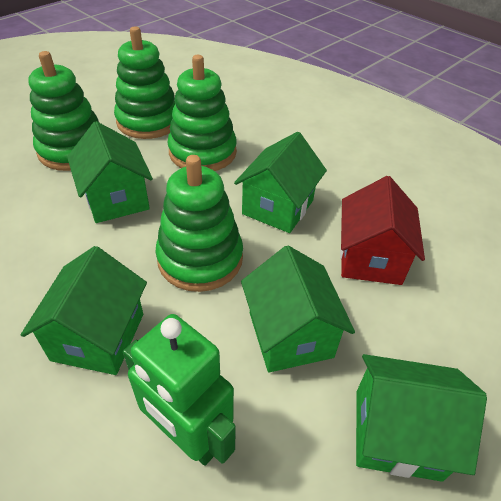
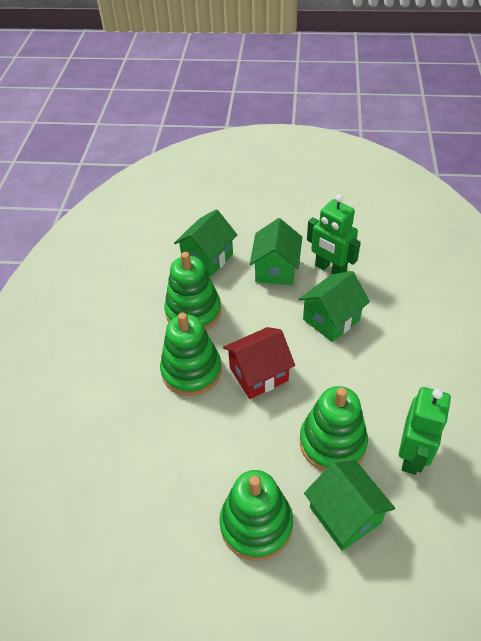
green house: 5 -> 4
green robot: 1 -> 2

